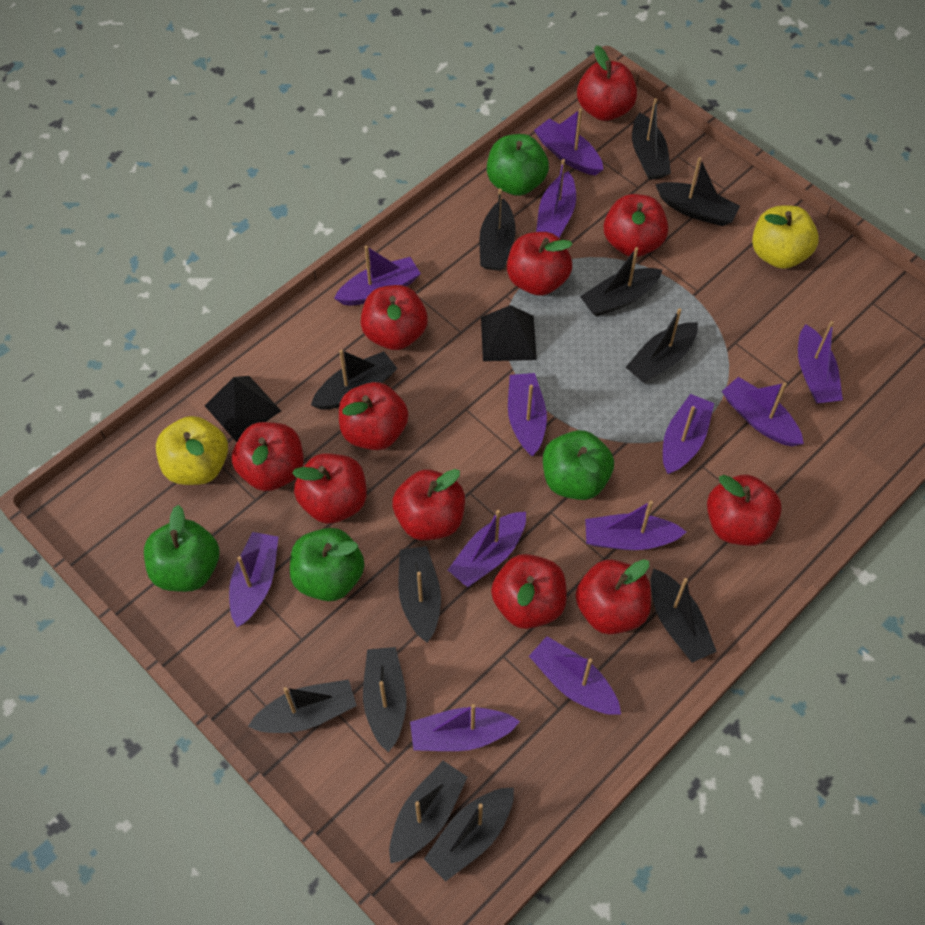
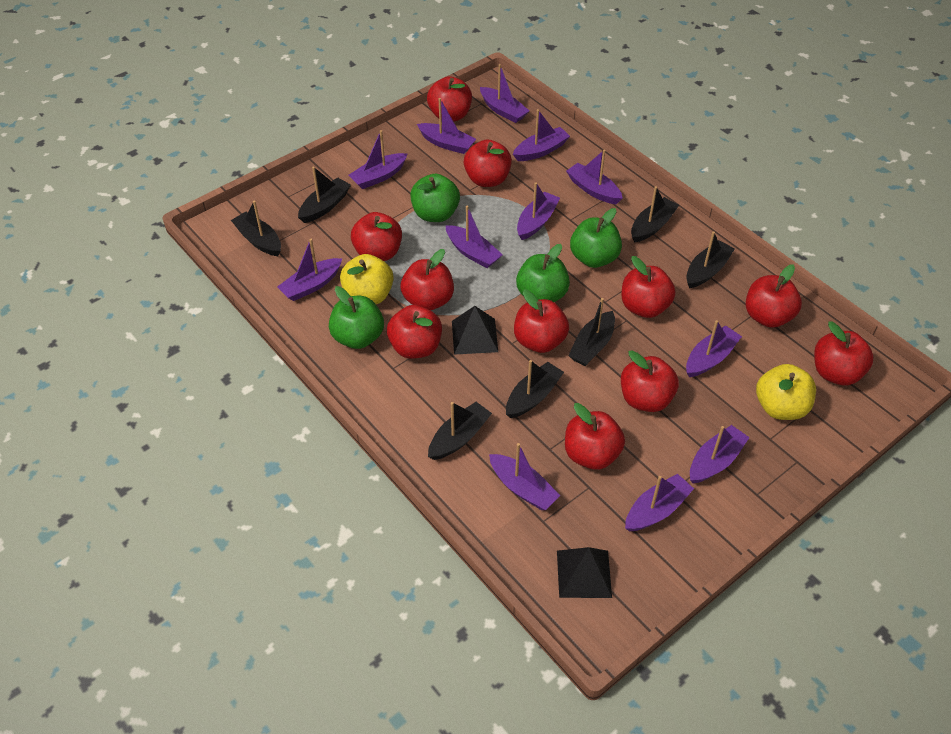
black boat: 12 -> 7

